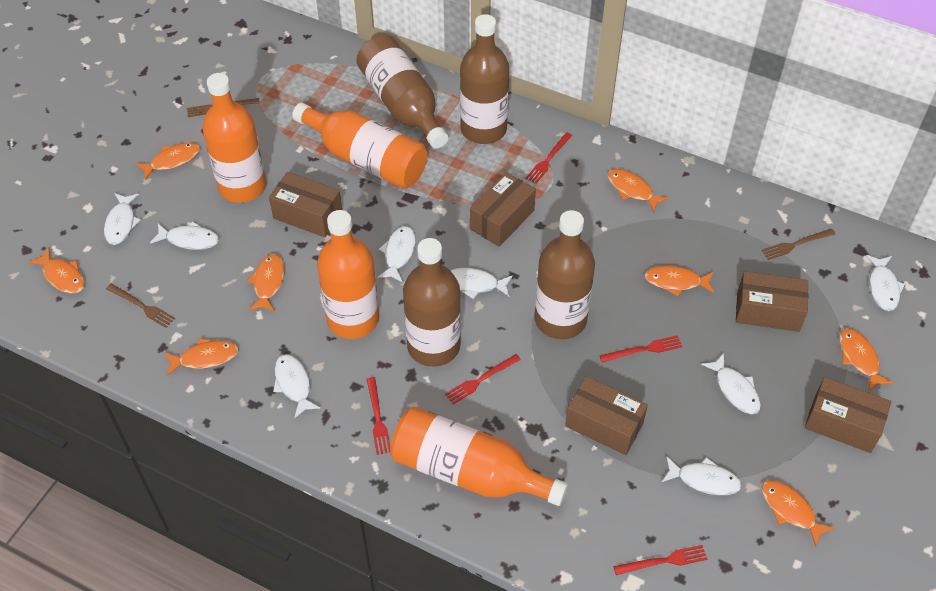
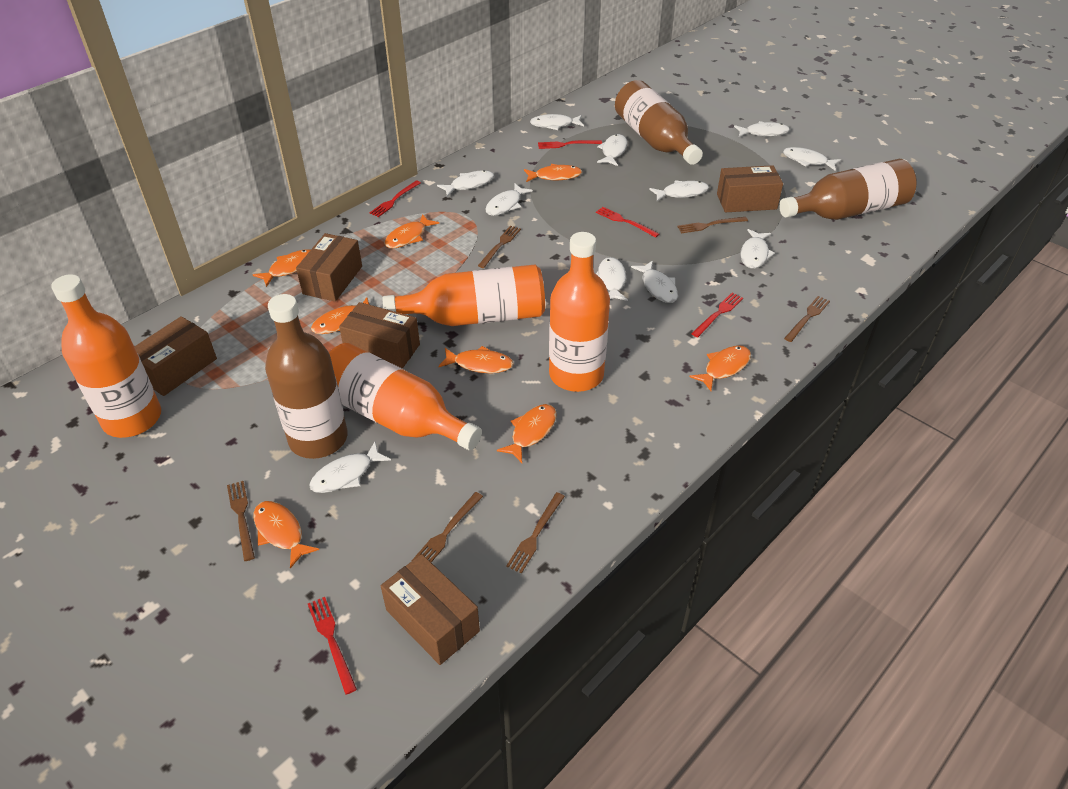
brown bottle: 4 -> 3
brown fork: 3 -> 6
white fish: 8 -> 11

